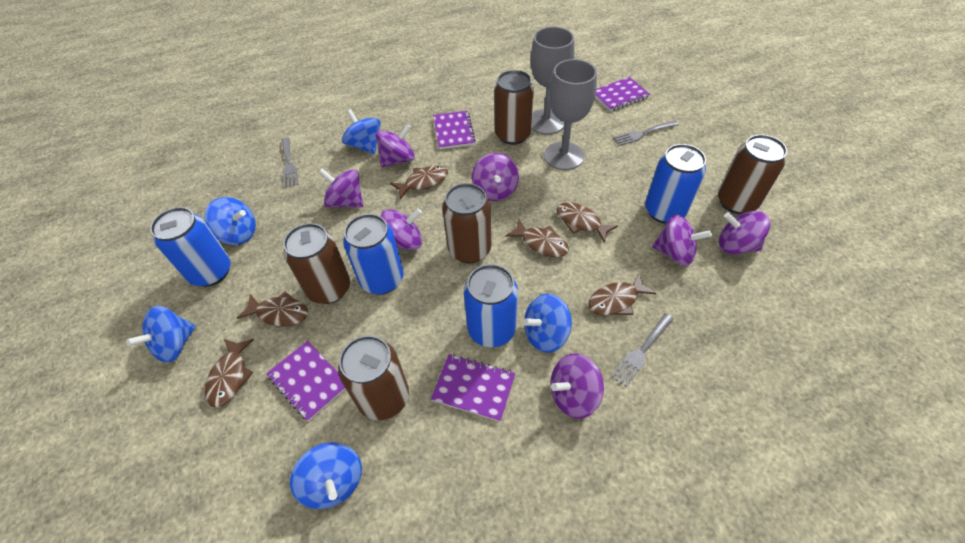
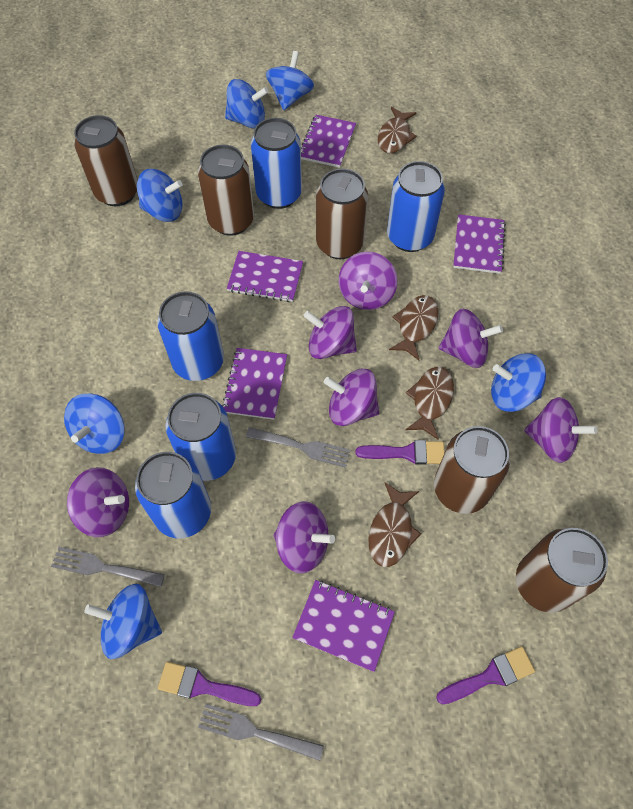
blue can: 4 -> 5
blue spinning top: 5 -> 6
brown fish: 6 -> 4
grey goblet: 2 -> 0
purple brush: 0 -> 3
purple notebook: 4 -> 5

